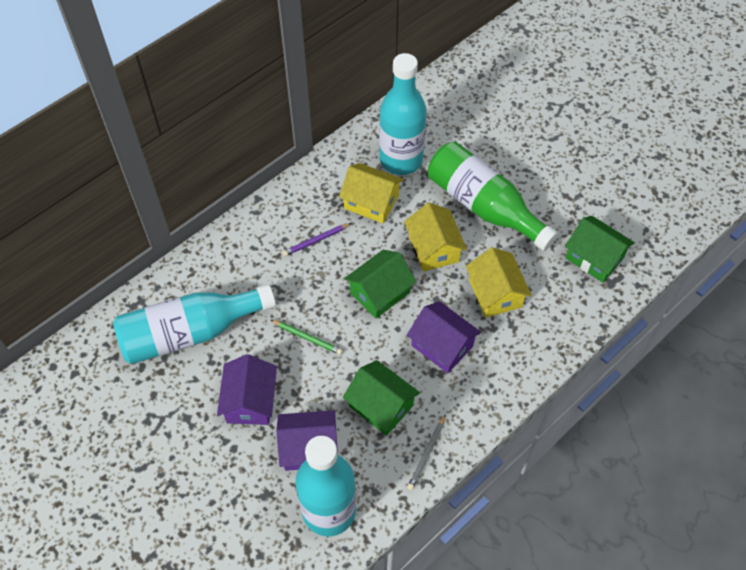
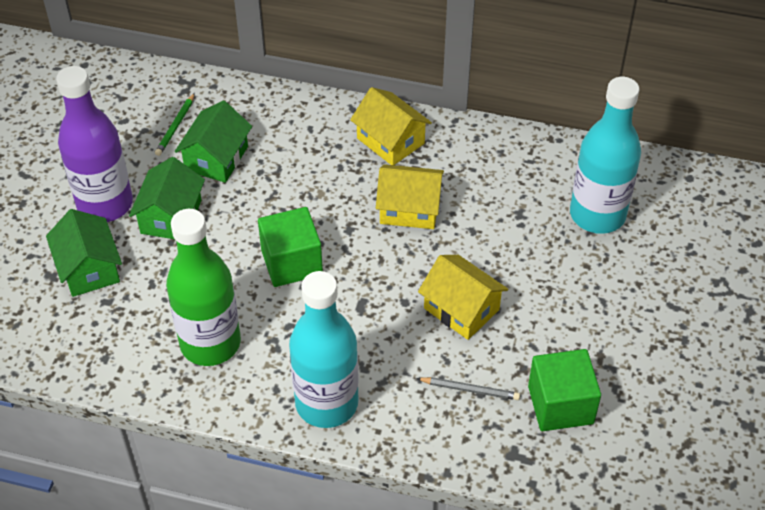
green cube: 0 -> 2
purple bottle: 0 -> 1
purple house: 3 -> 0
purple pencil: 1 -> 0
turquoise bottle: 3 -> 2

